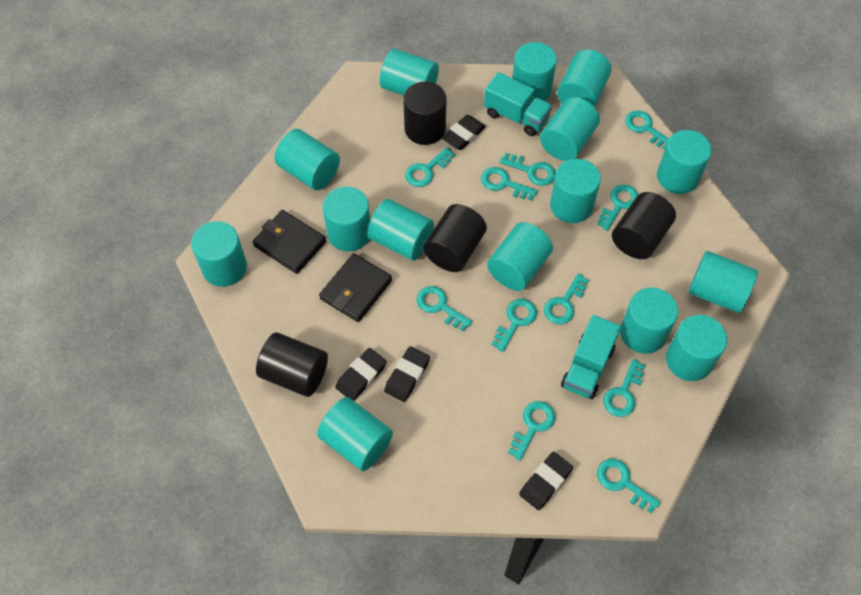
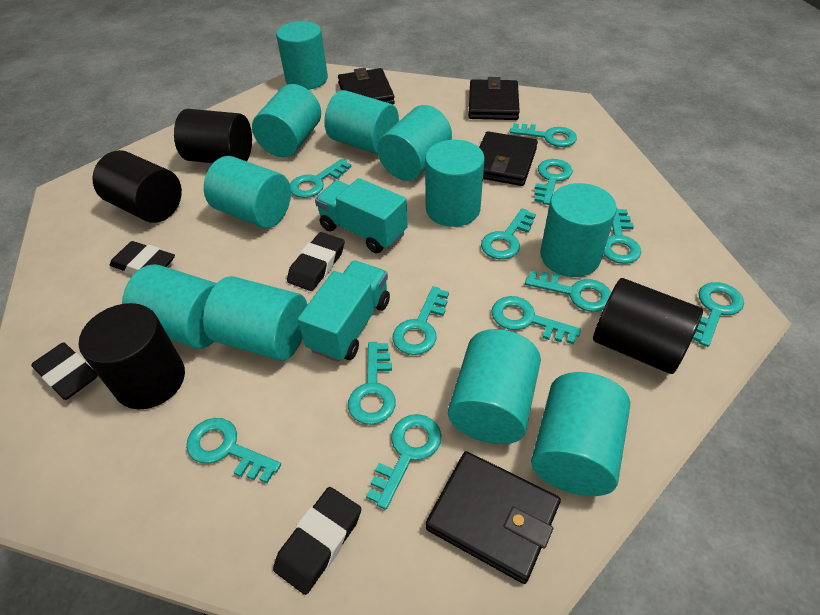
black wallet: 2 -> 4
turquoise cylinder: 15 -> 11
turquoise key: 11 -> 12

